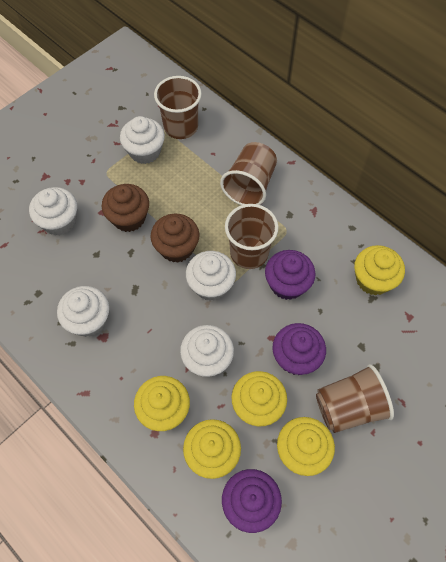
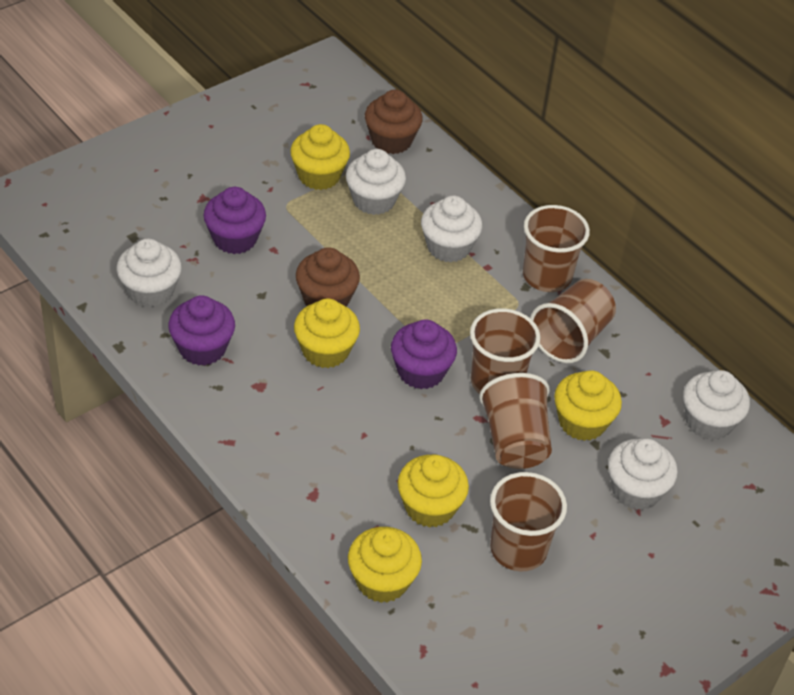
brown cup: 4 -> 5

